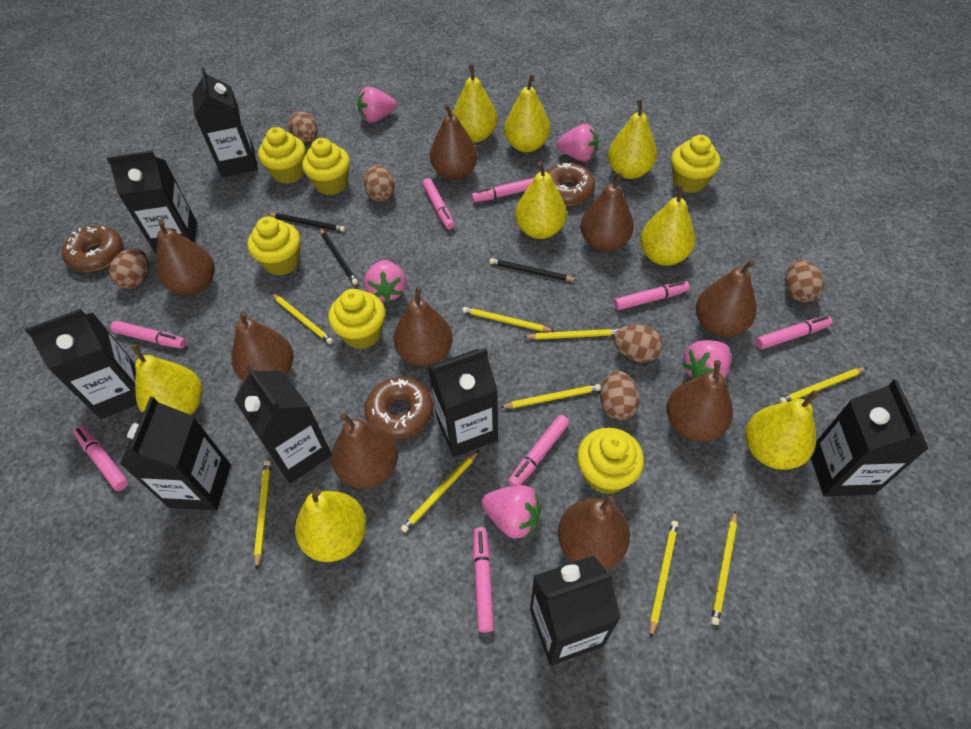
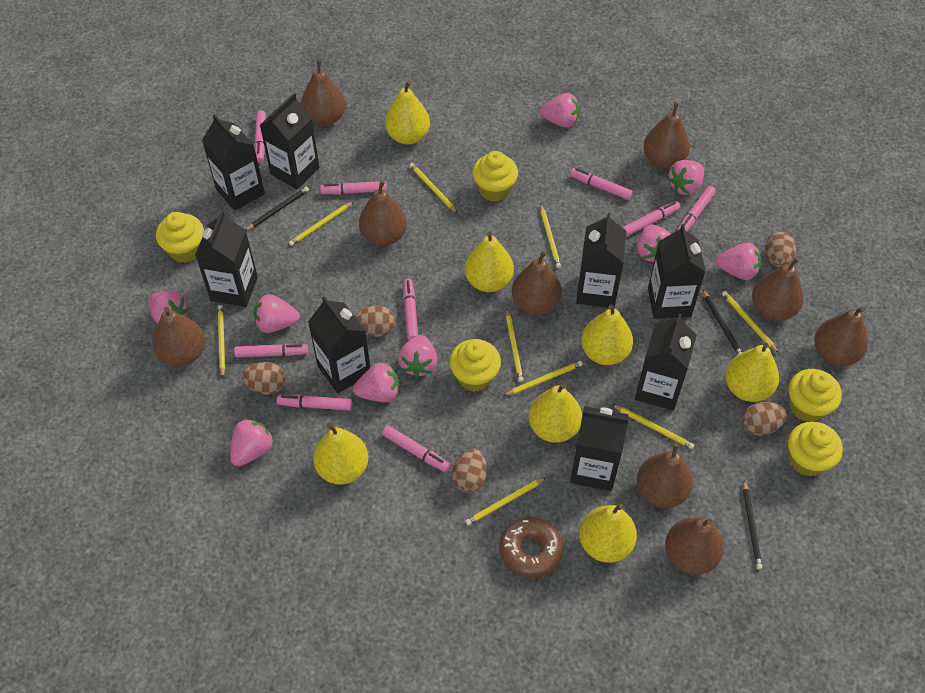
brown donut: 3 -> 1
brown egg: 6 -> 5
pink marker: 8 -> 9
pink strawberry: 5 -> 9
yellow cupcake: 6 -> 5
yellow pear: 8 -> 7

